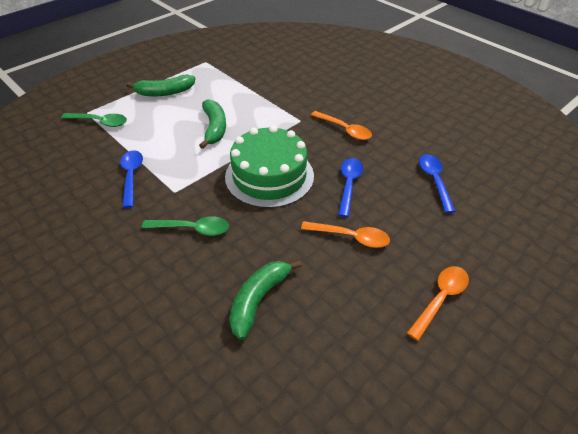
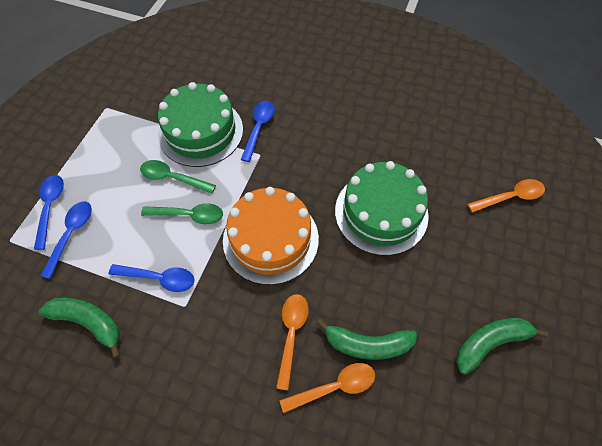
blue spoon: 3 -> 4
green cake: 1 -> 2
orange cake: 0 -> 1

